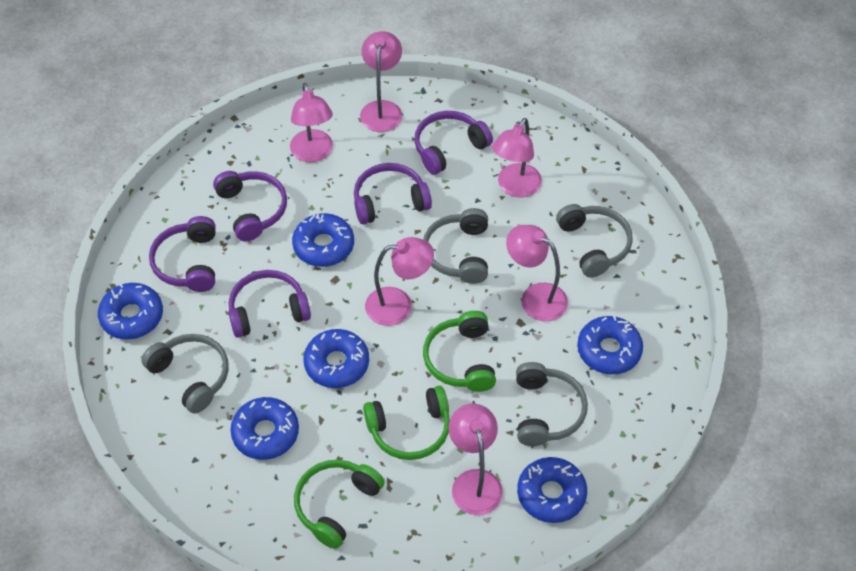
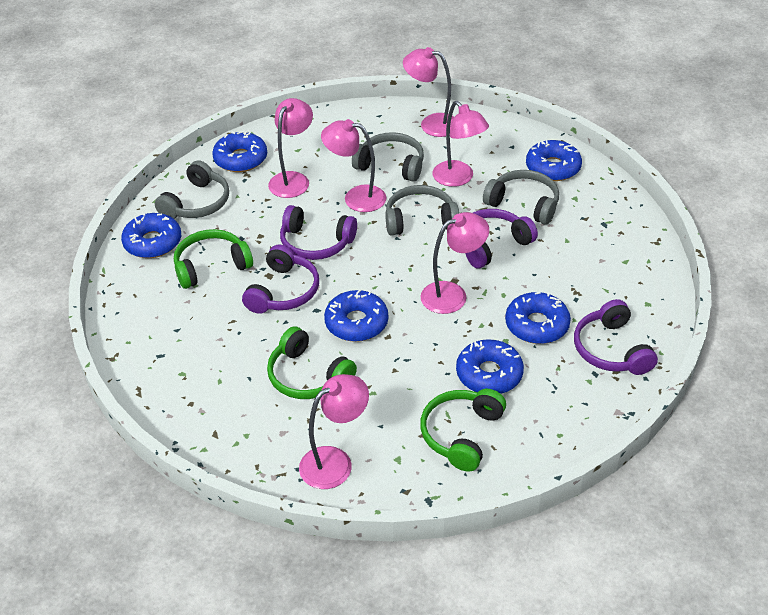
purple headphones: 5 -> 4

